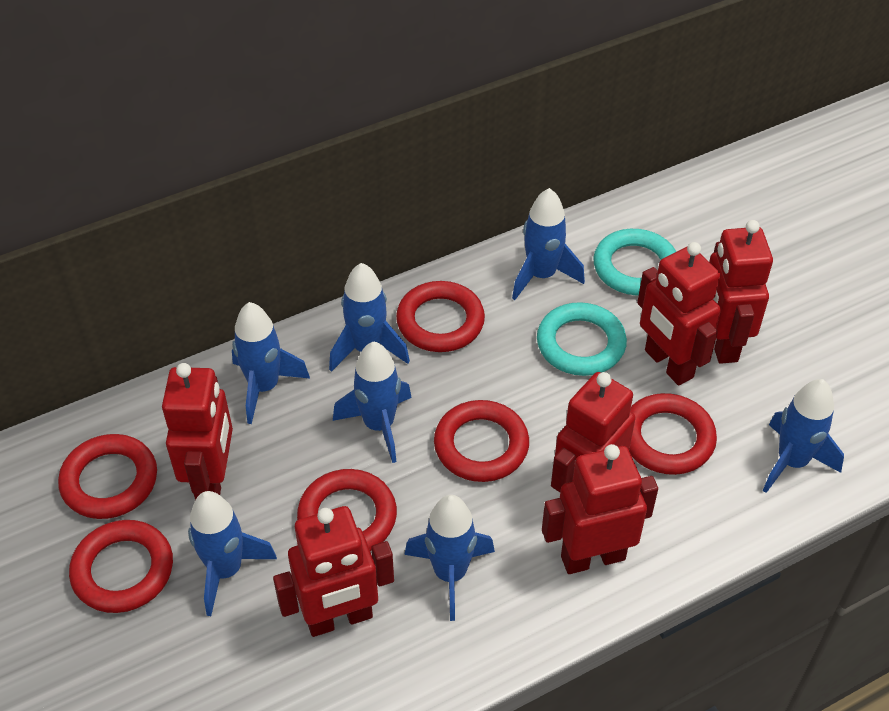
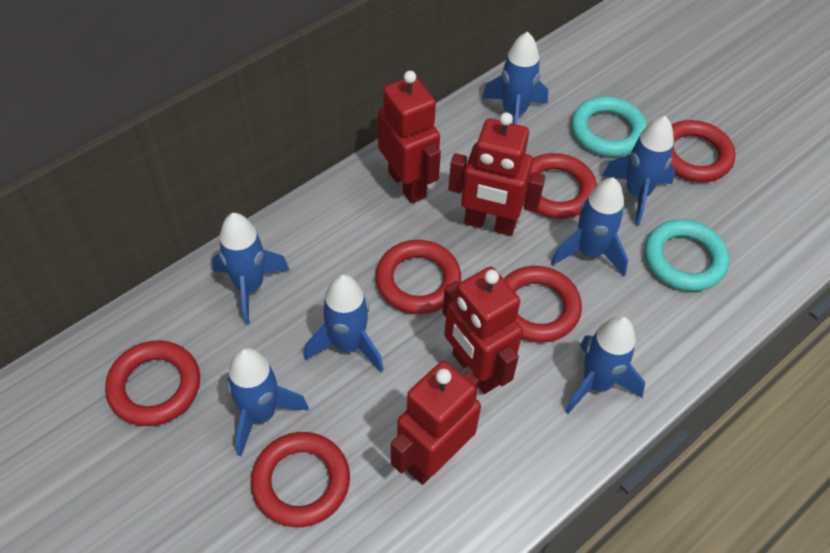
red robot: 6 -> 4

